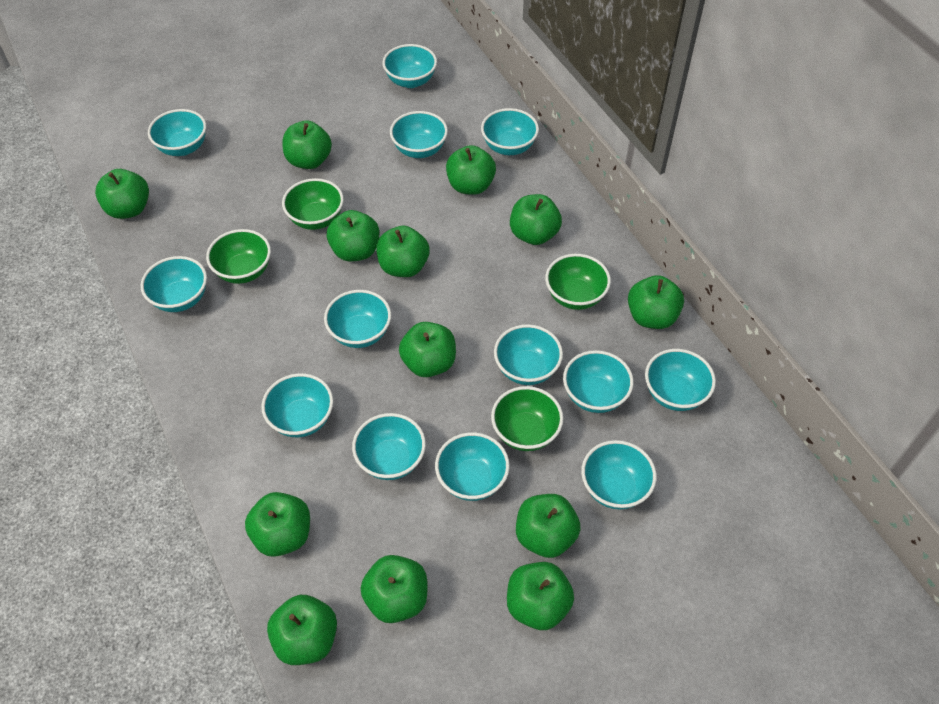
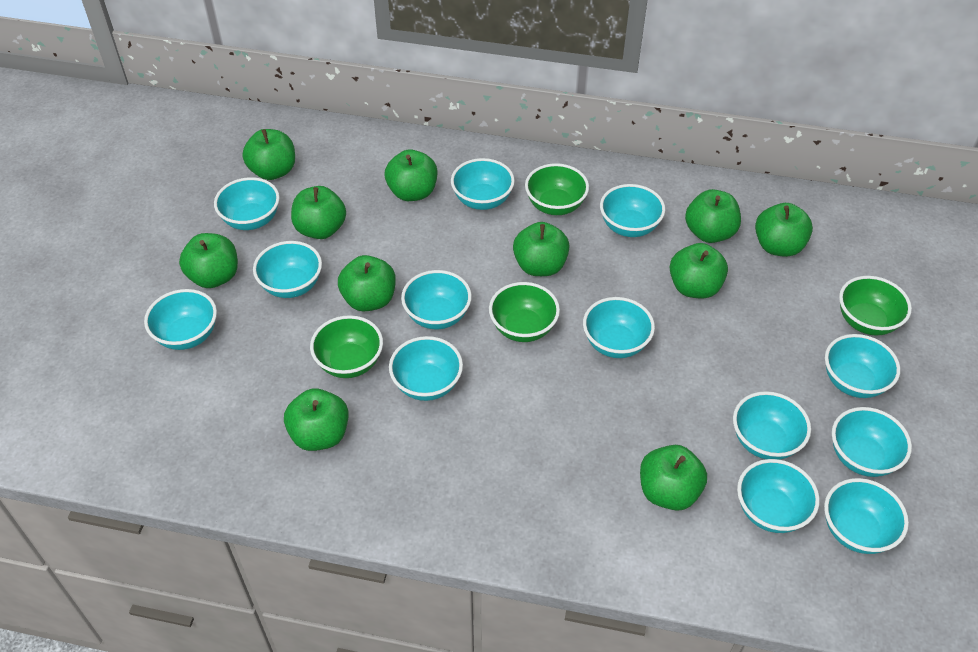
green apple: 13 -> 11

